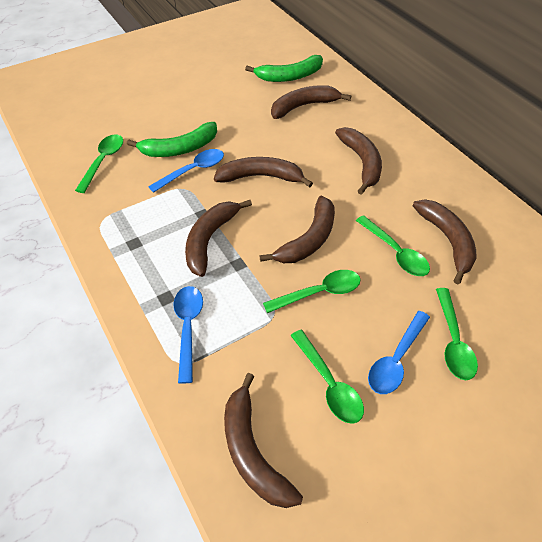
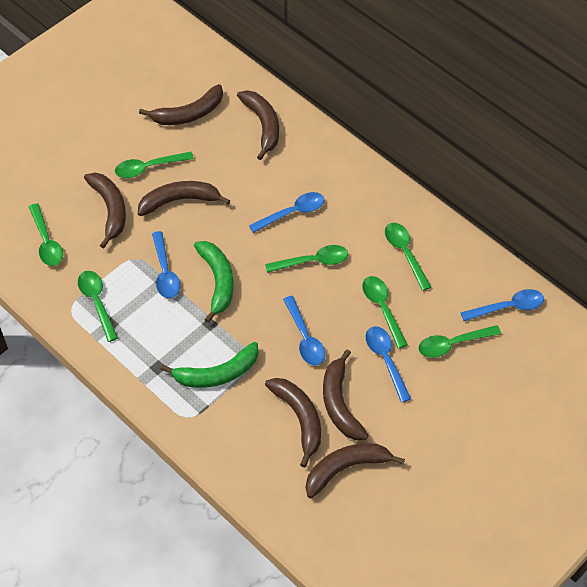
blue spoon: 3 -> 5
green spoon: 5 -> 7

